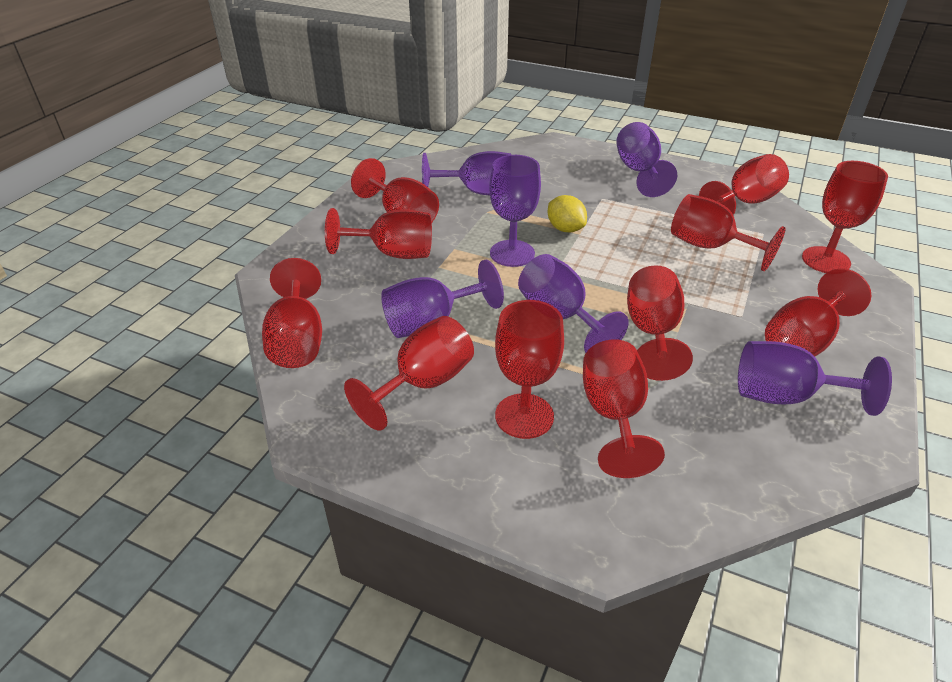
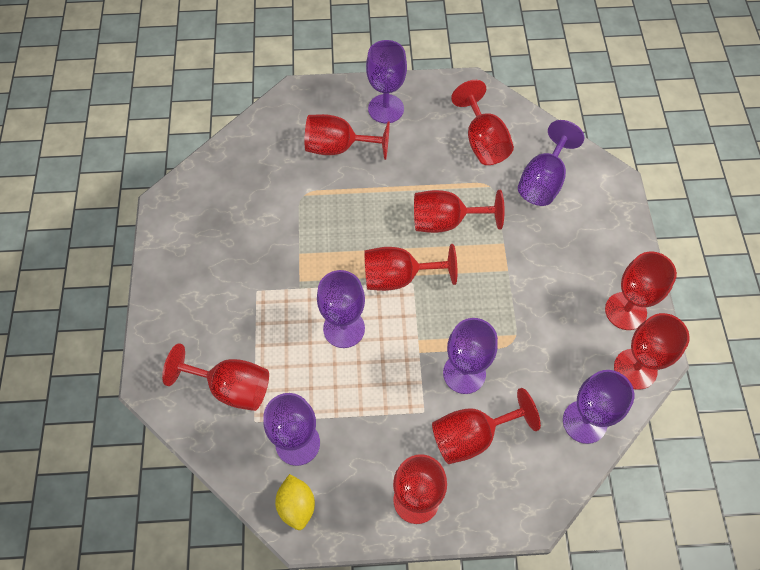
red goblet: 11 -> 9

